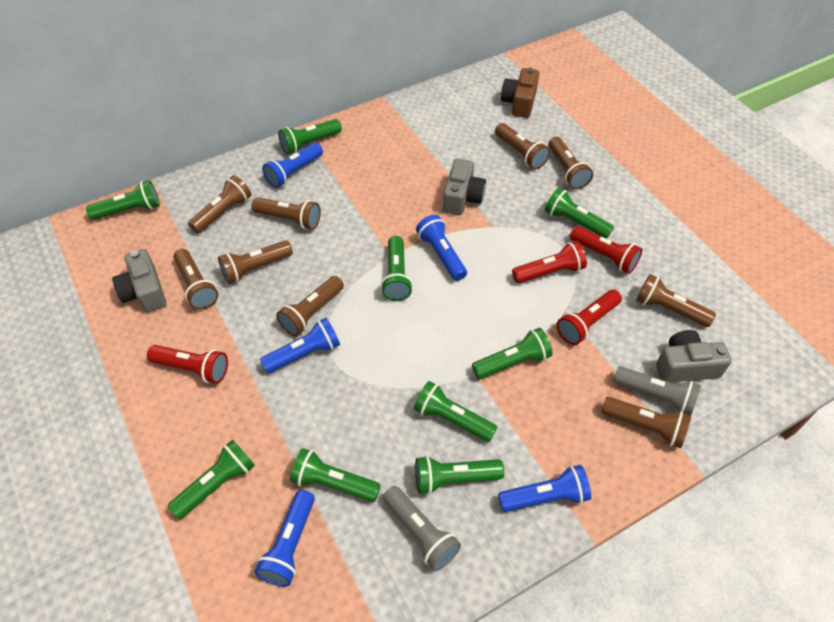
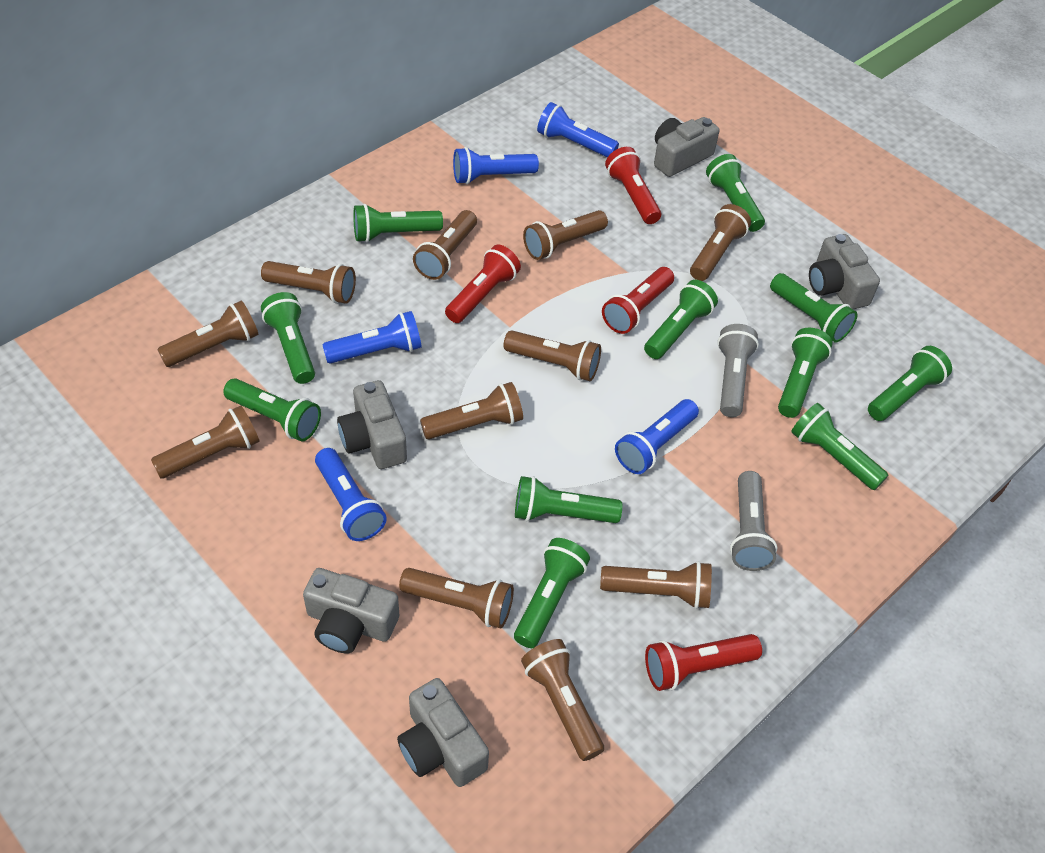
brown camera: 1 -> 0
brown flashlight: 9 -> 11
green flashlight: 9 -> 11
grey camera: 3 -> 5

